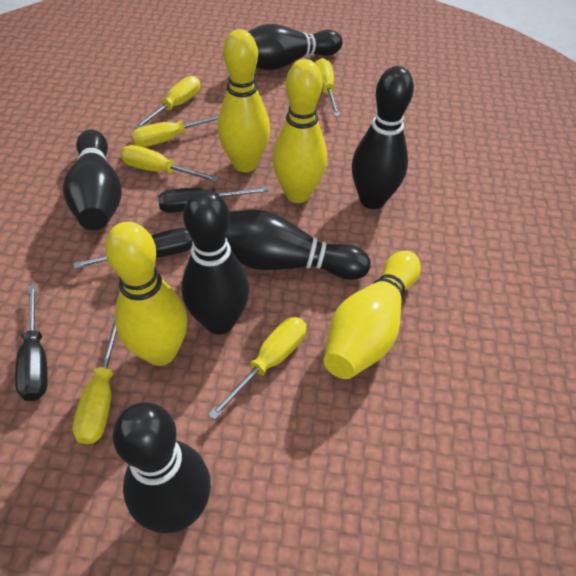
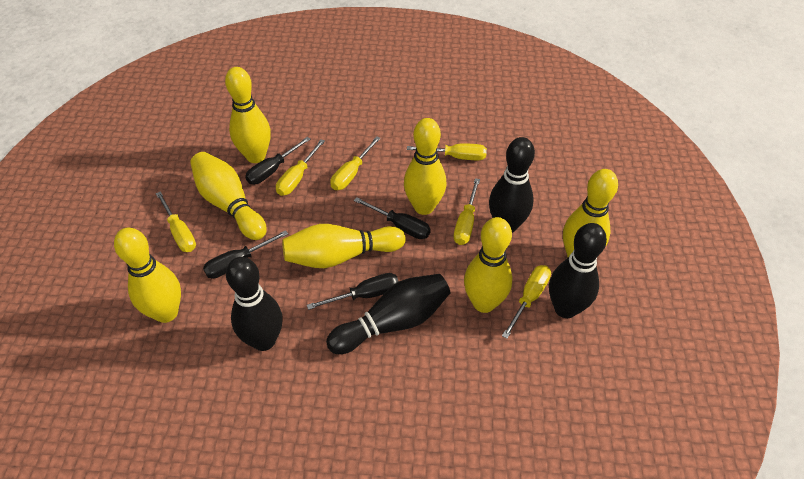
black bowling pin: 6 -> 4
black screwdriver: 3 -> 4
yellow bowling pin: 4 -> 7

